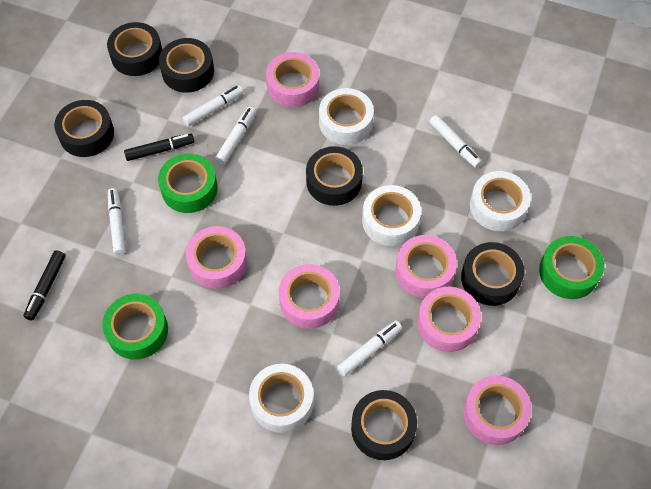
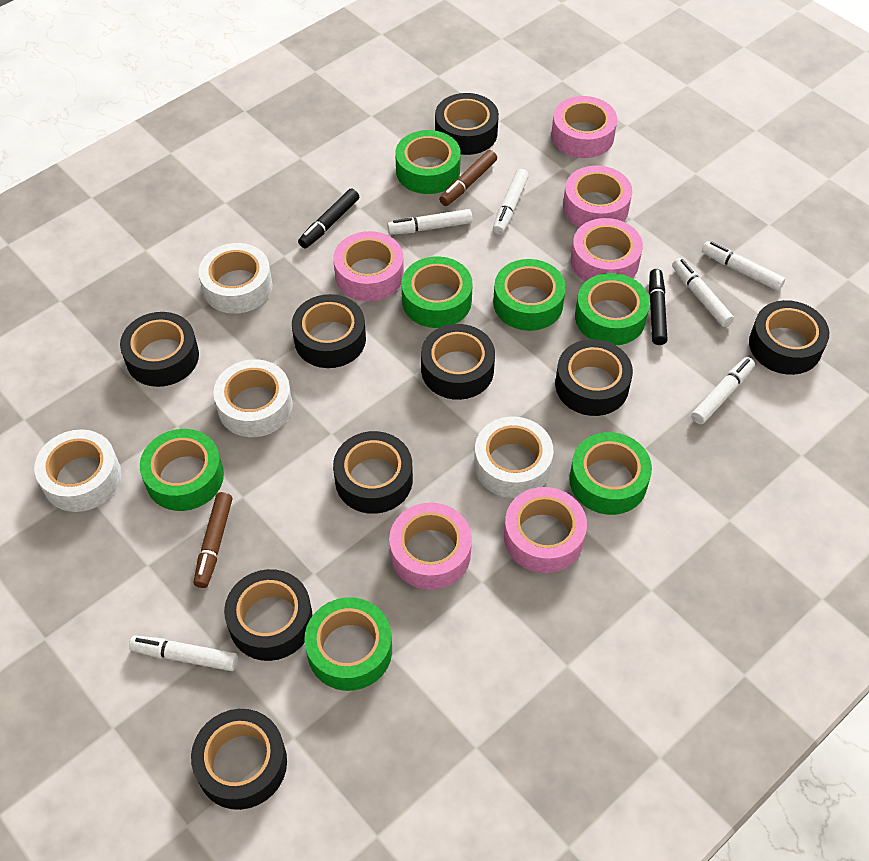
black tape: 6 -> 9
brown marker: 0 -> 2
green tape: 3 -> 7
white marker: 5 -> 6

